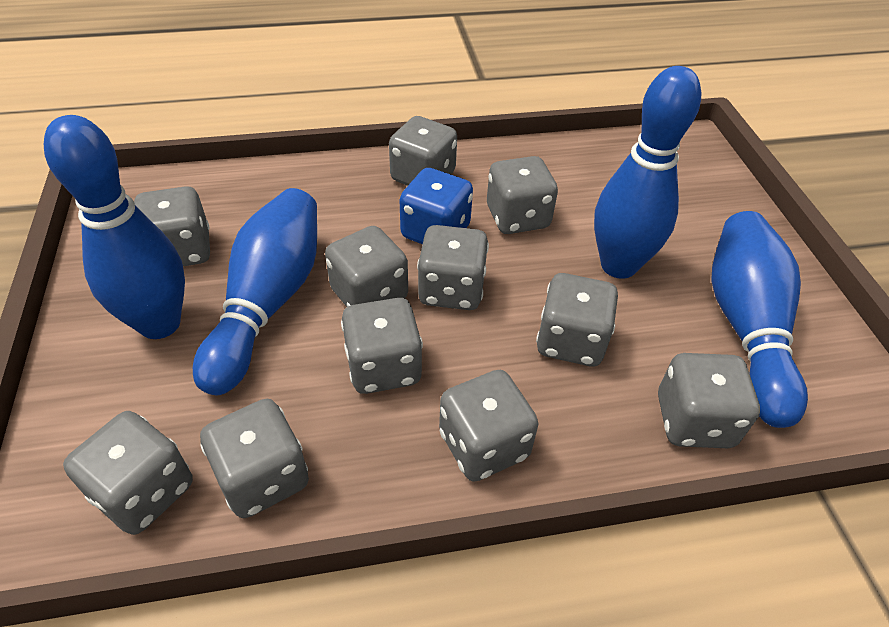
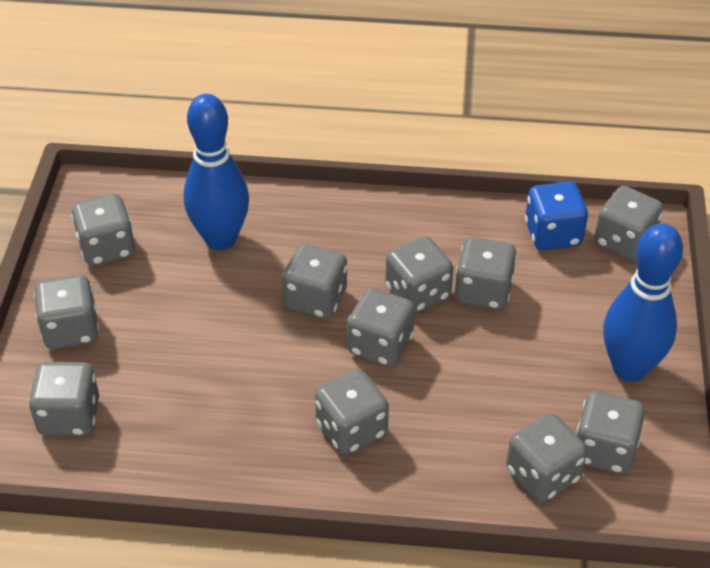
blue bowling pin: 4 -> 2

